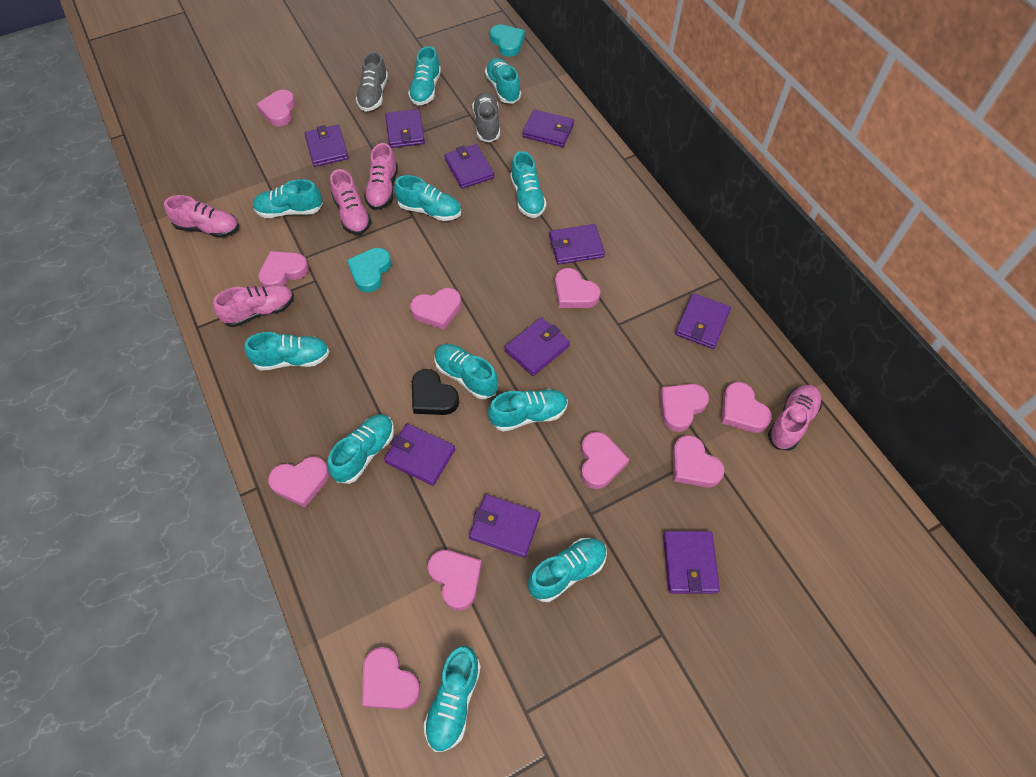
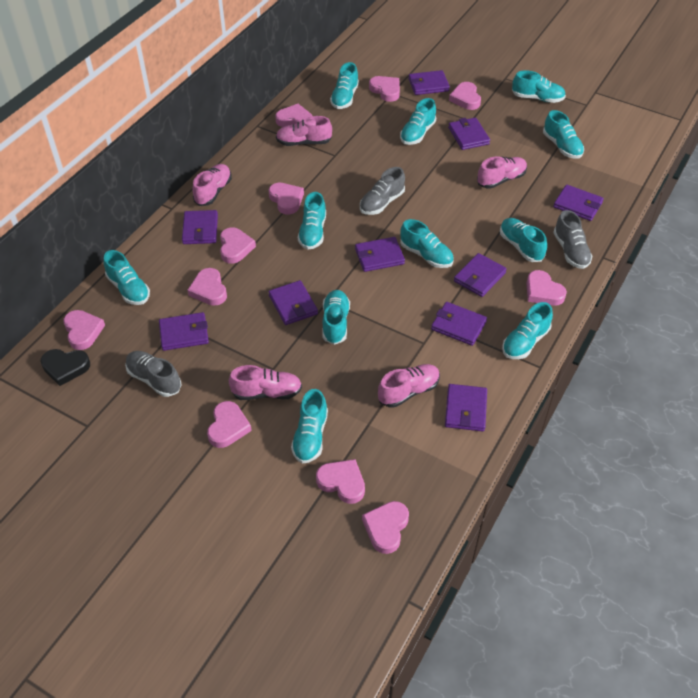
grey shoe: 2 -> 3
turquoise heart: 2 -> 0

